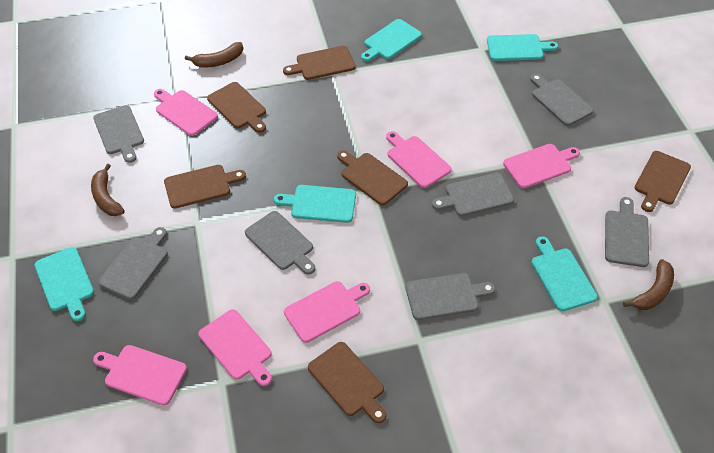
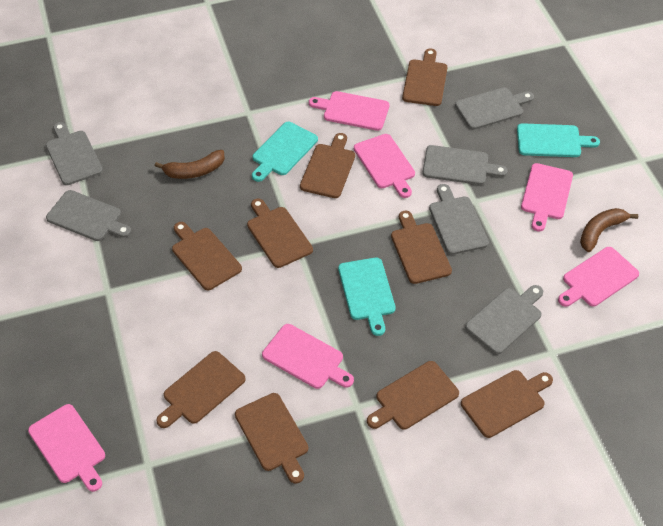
brown banana: 3 -> 2
brown cutting board: 6 -> 9
grey cutting board: 7 -> 6
turquoise cutting board: 5 -> 3

